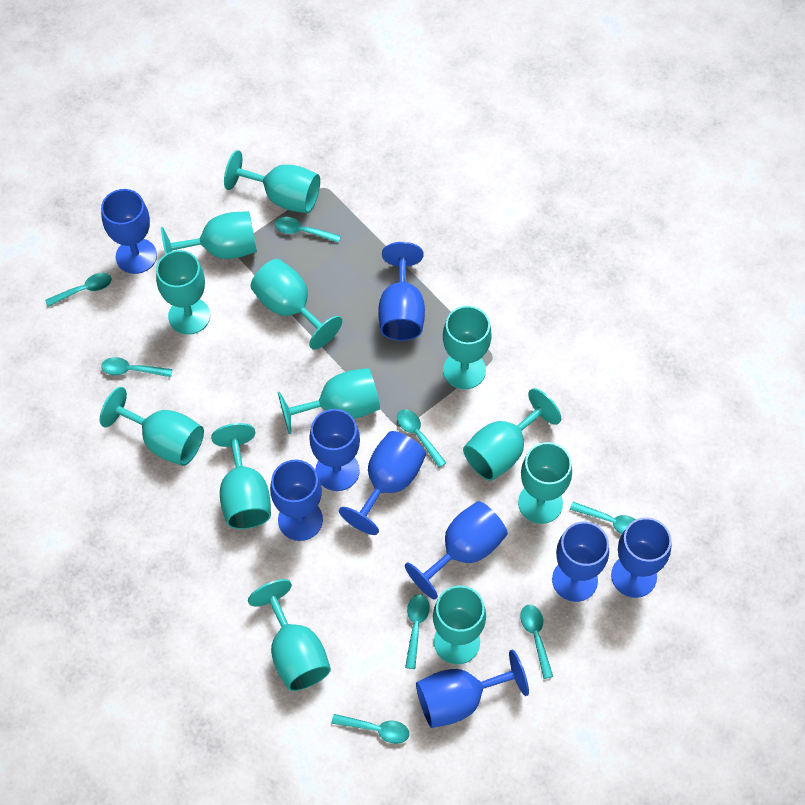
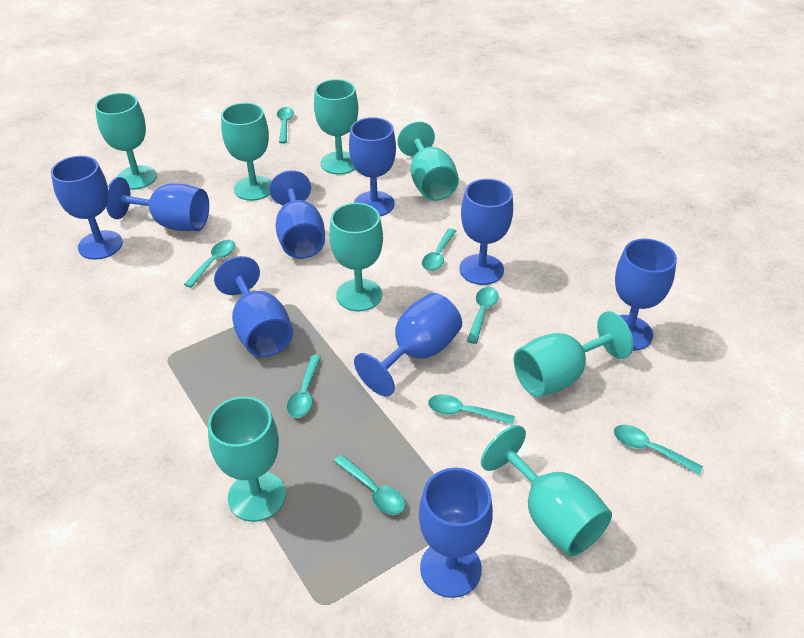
turquoise goblet: 12 -> 8

